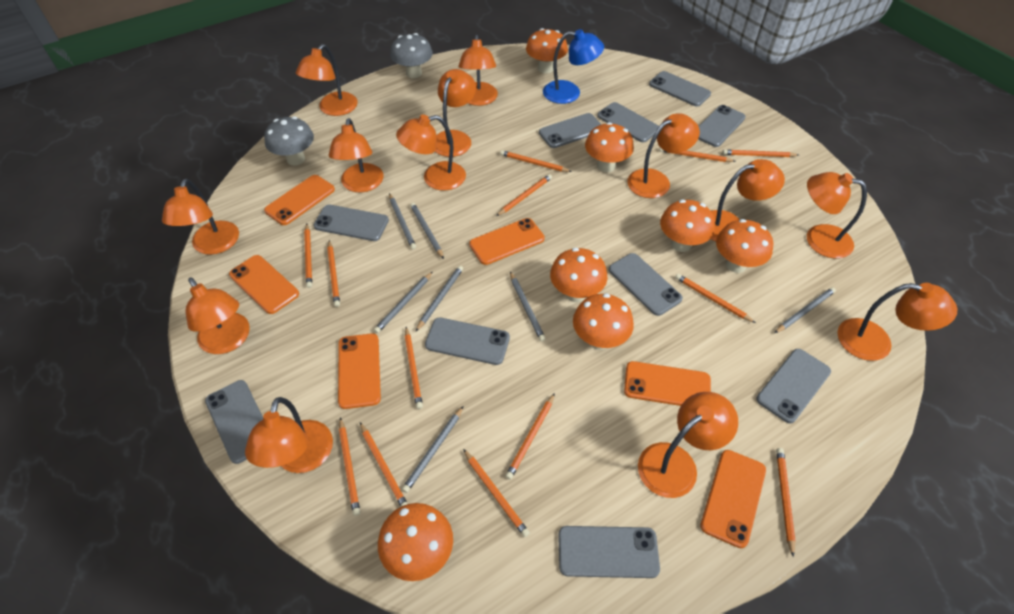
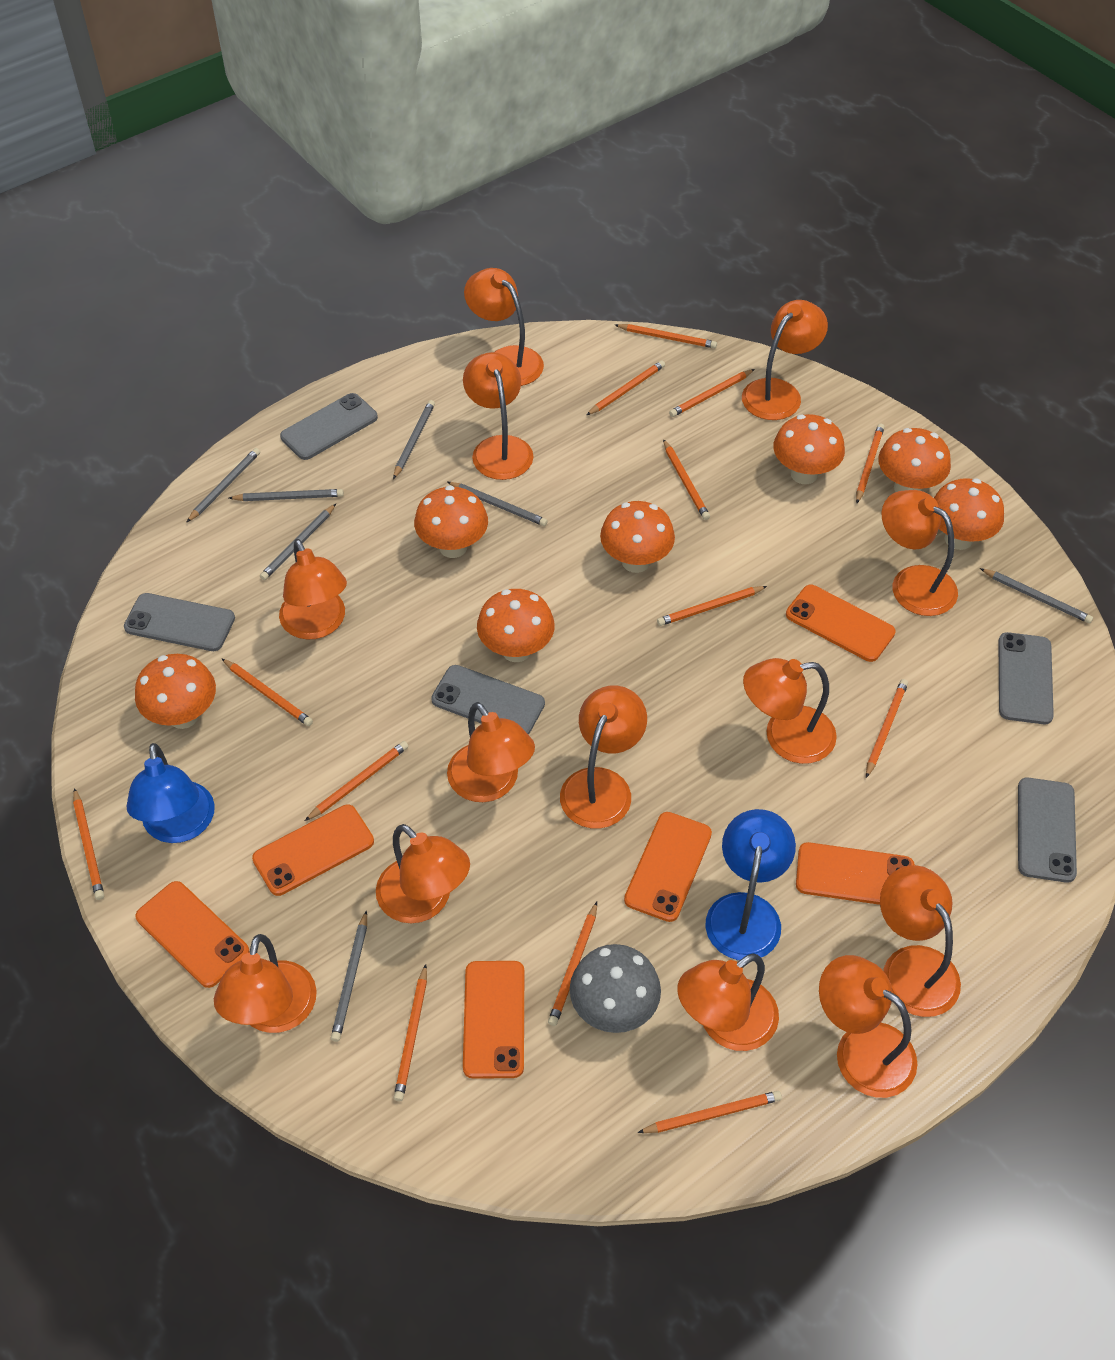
blue lamp: 1 -> 2
grey mushroom: 2 -> 1
grey phone: 10 -> 5

